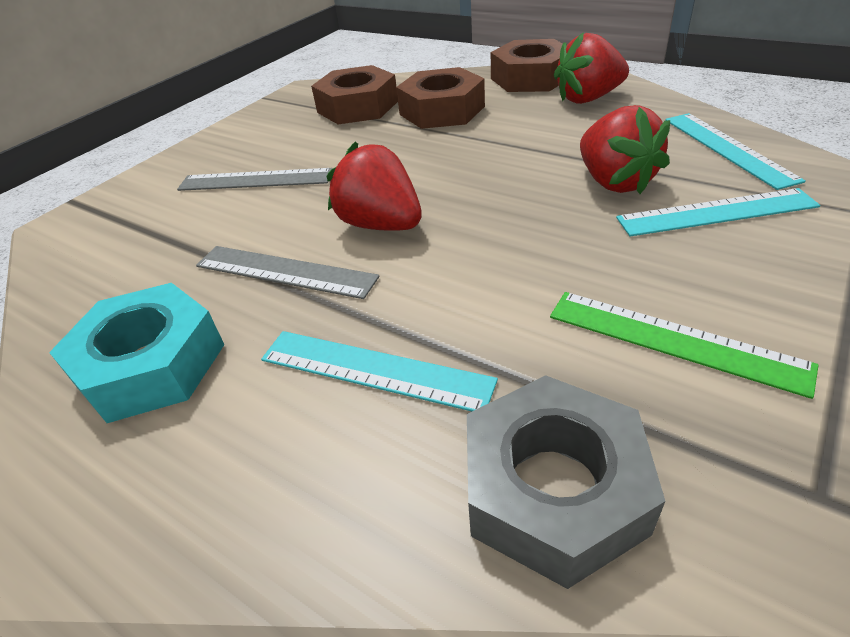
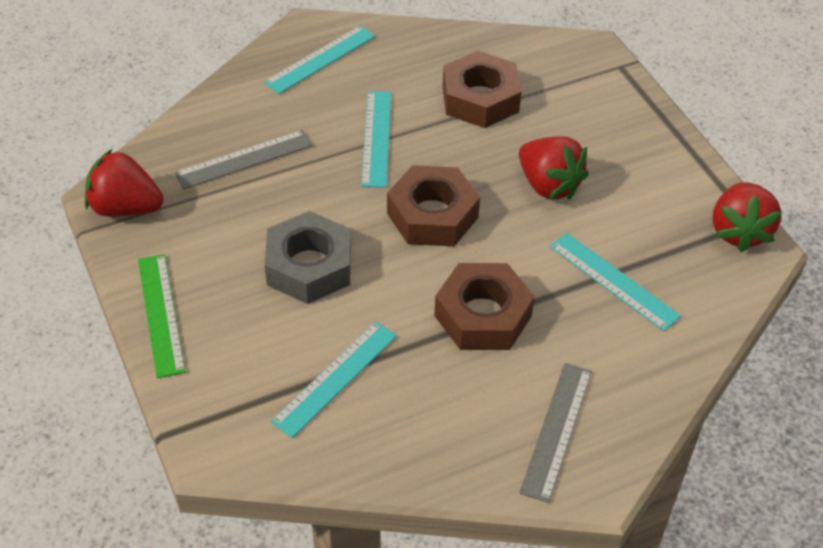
turquoise nut: 1 -> 0
turquoise ruler: 3 -> 4

